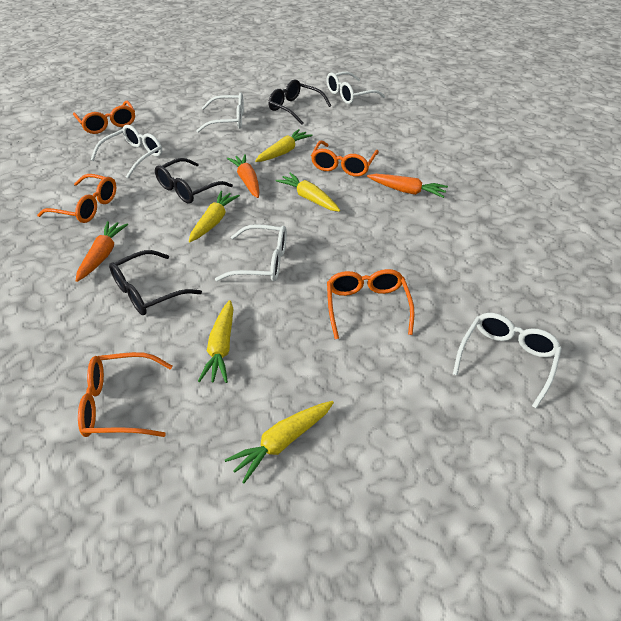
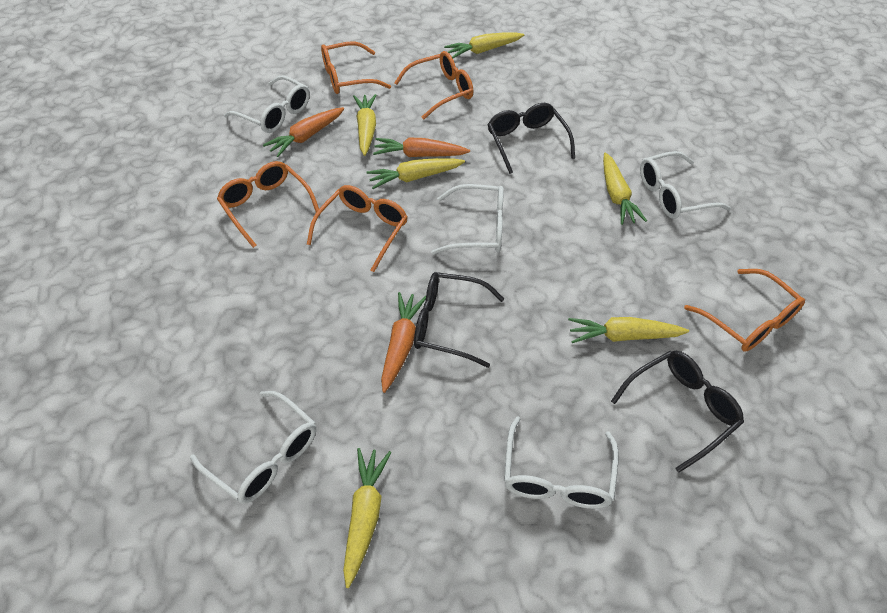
yellow carrot: 5 -> 6

